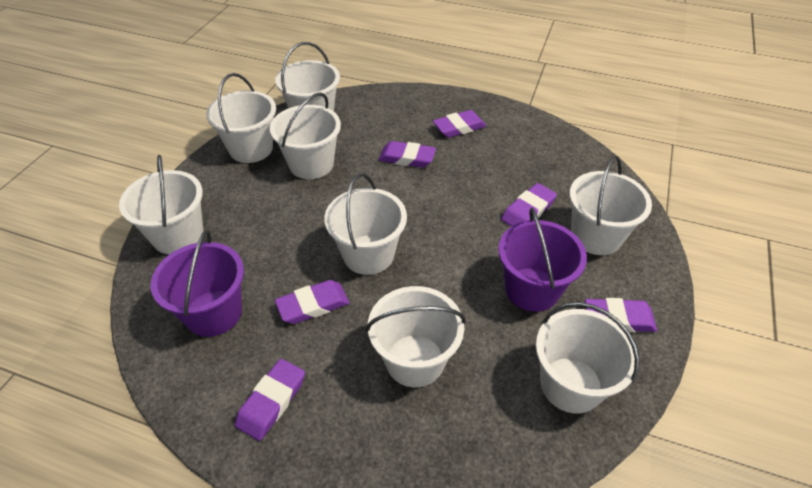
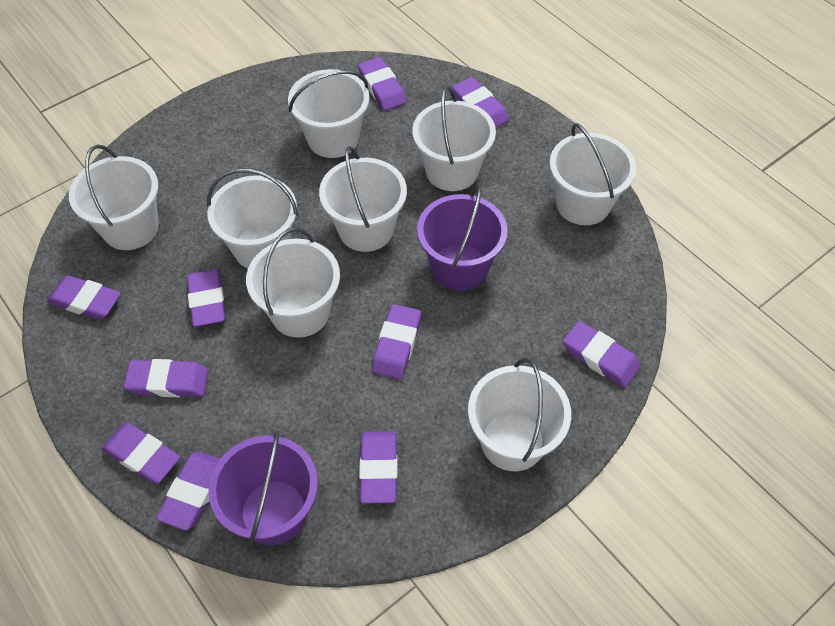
purple eraser: 6 -> 10

